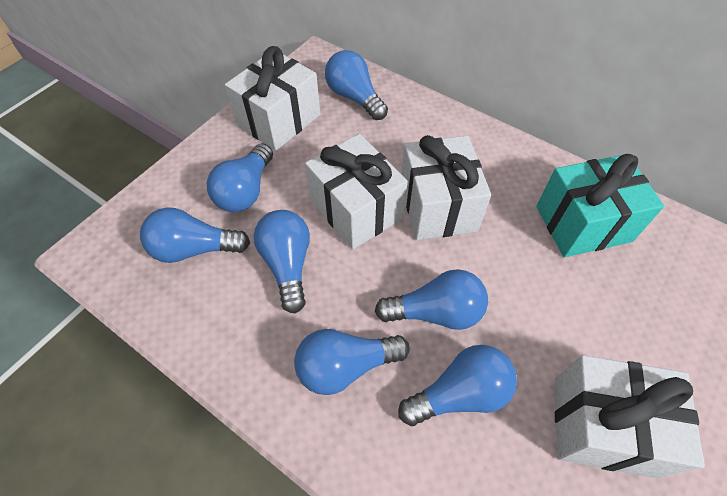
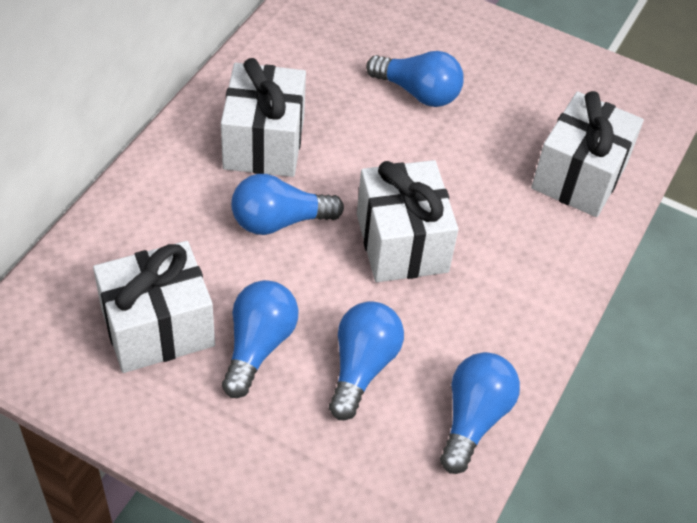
blue light bulb: 7 -> 5
turquoise gift: 1 -> 0

